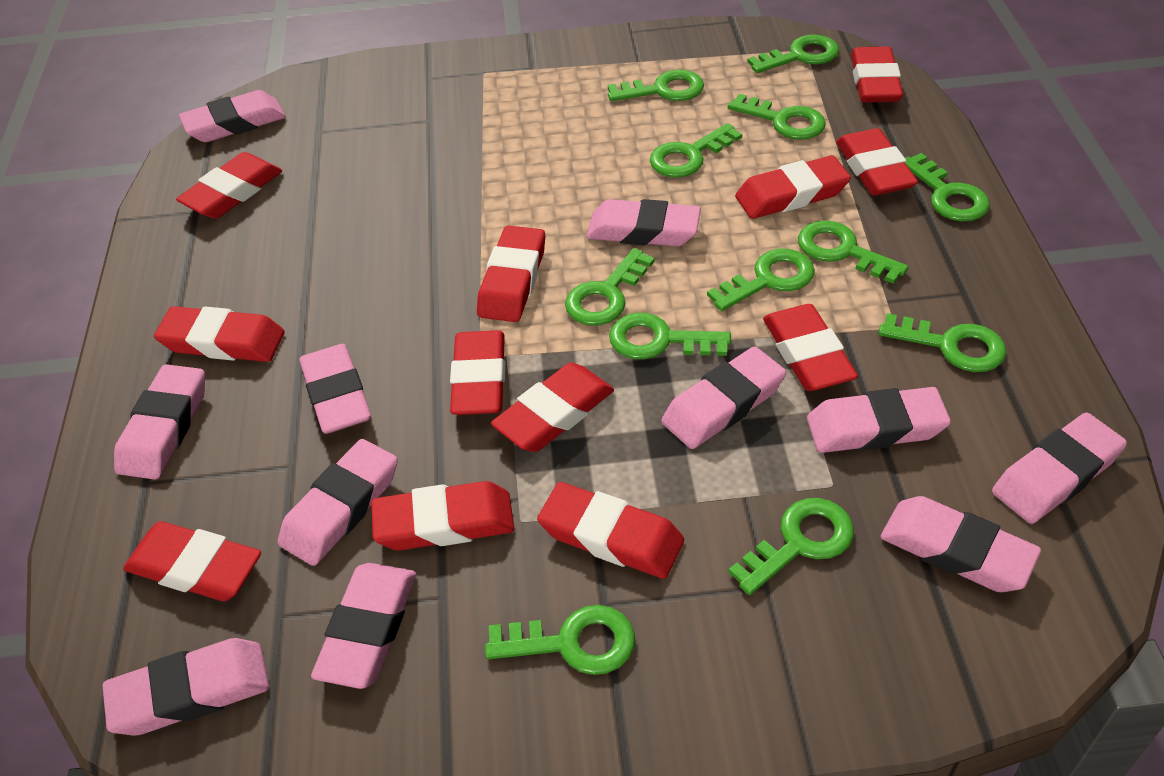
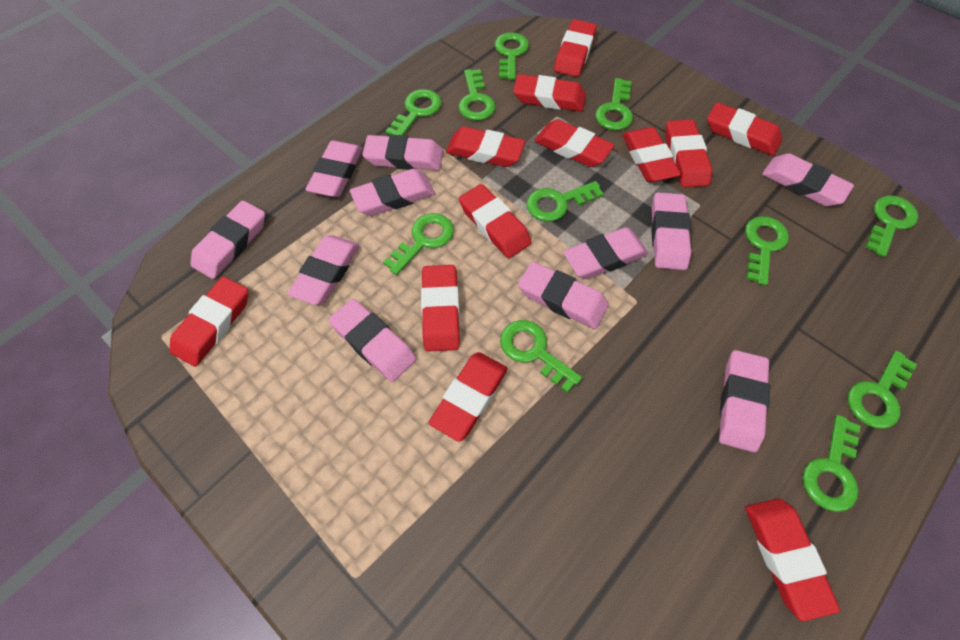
green key: 12 -> 11

